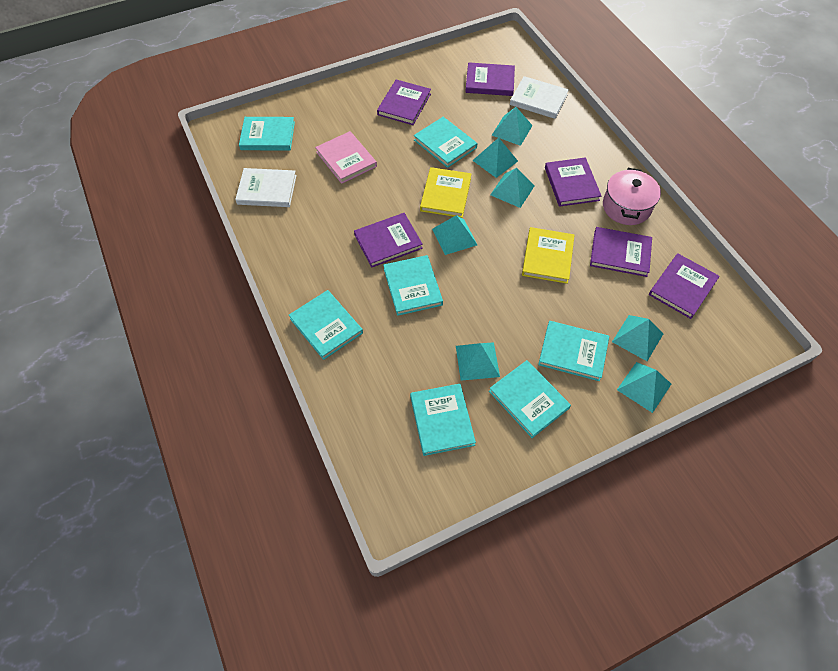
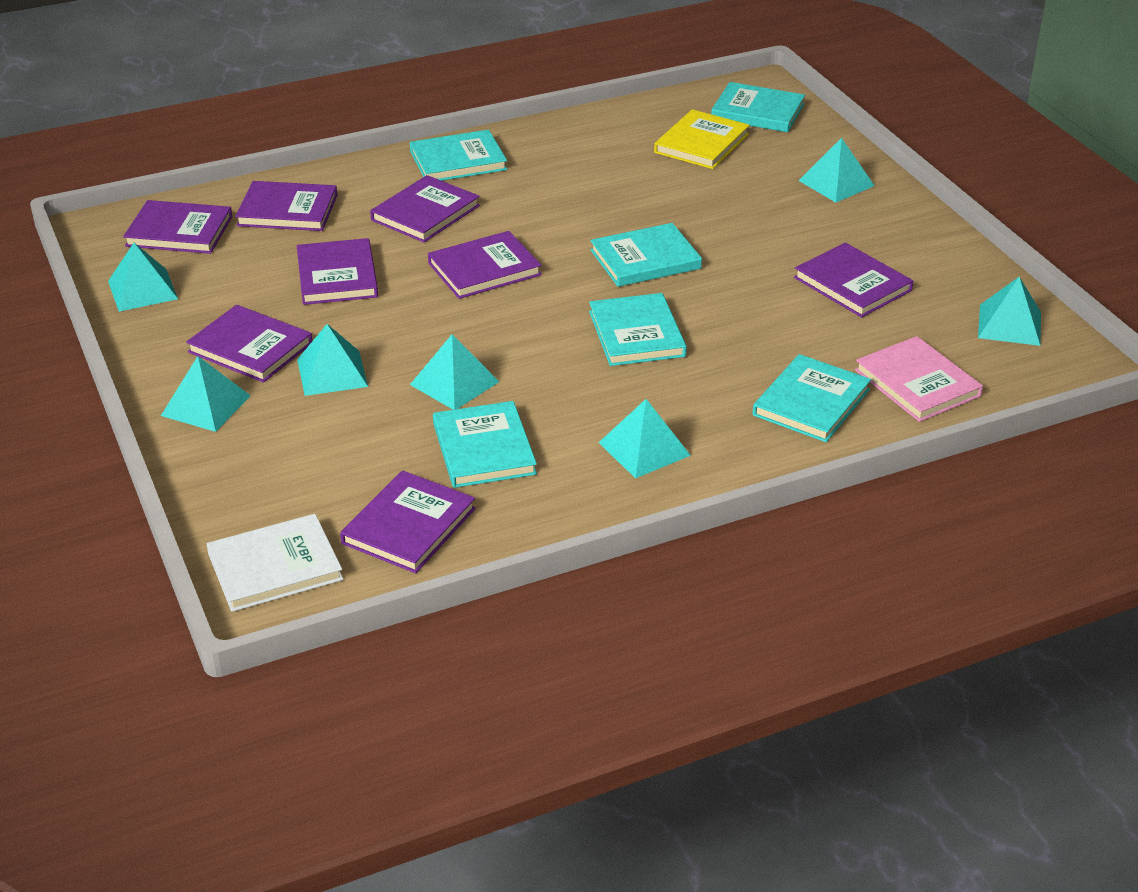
pink pot: 1 -> 0
purple book: 6 -> 8
turquoise book: 7 -> 6
white book: 2 -> 1
yellow book: 2 -> 1

